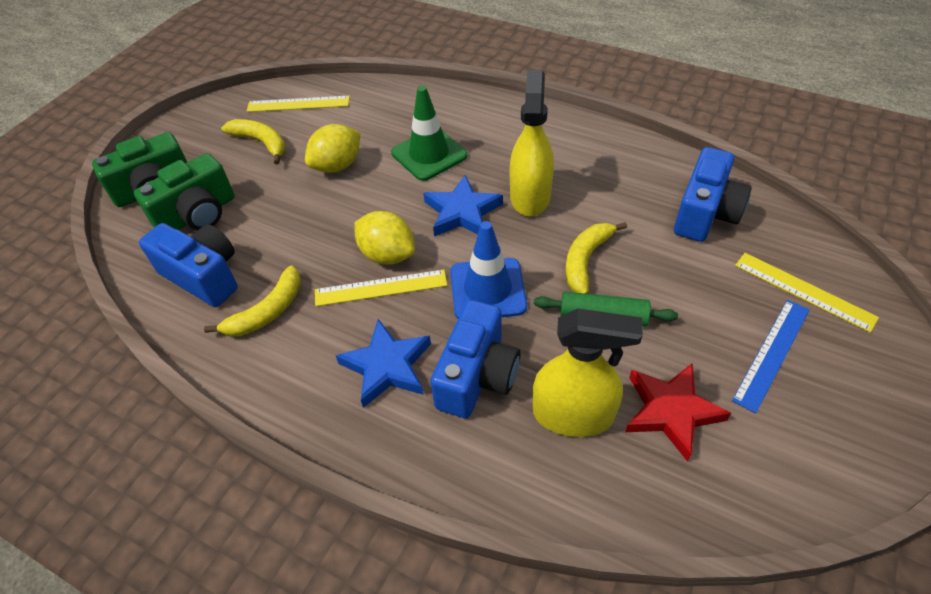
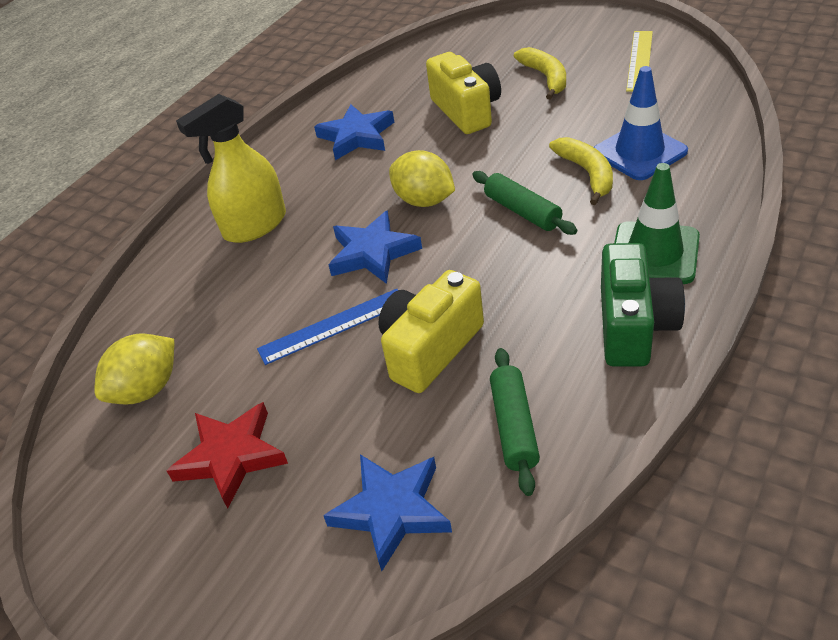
blue camera: 3 -> 0
blue star: 2 -> 3
green camera: 2 -> 1
green rolling pin: 1 -> 2
yellow banana: 3 -> 2
yellow camera: 0 -> 2
yellow ruler: 3 -> 1
yellow spray bottle: 2 -> 1

